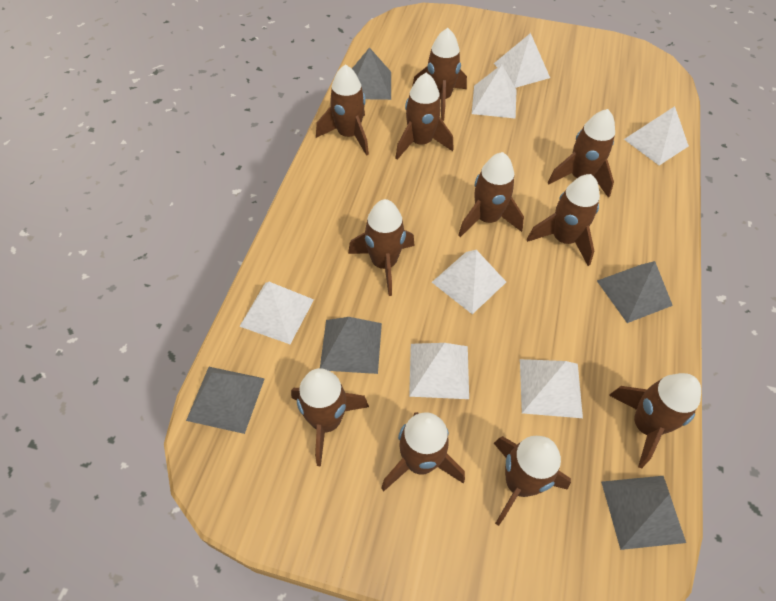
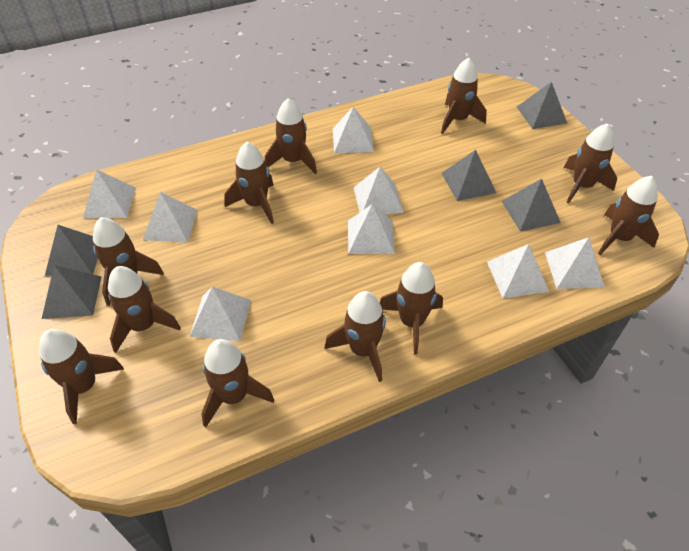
white pyramid: 7 -> 8

